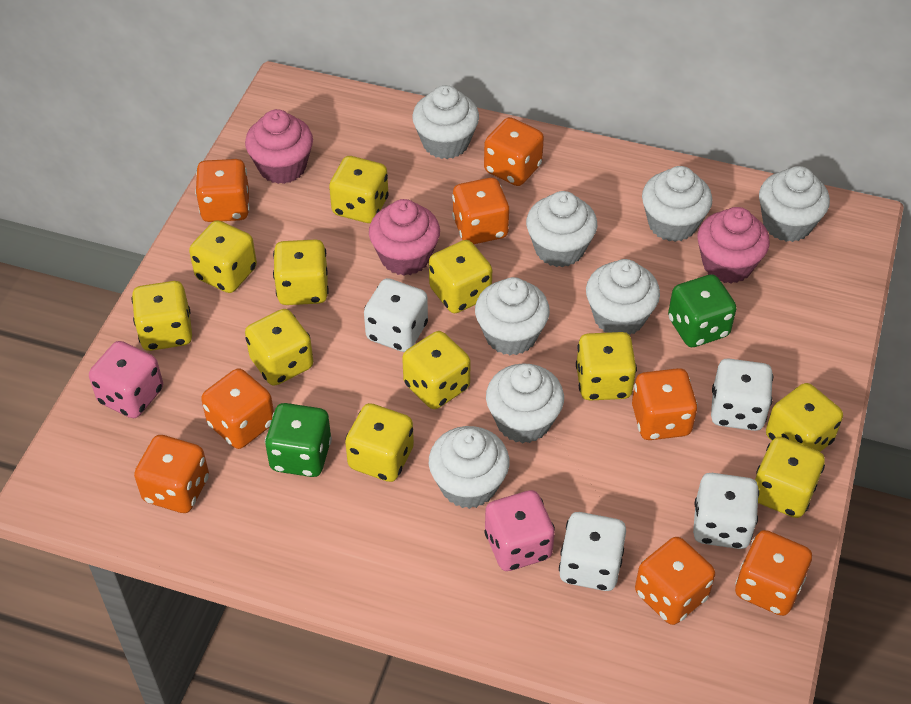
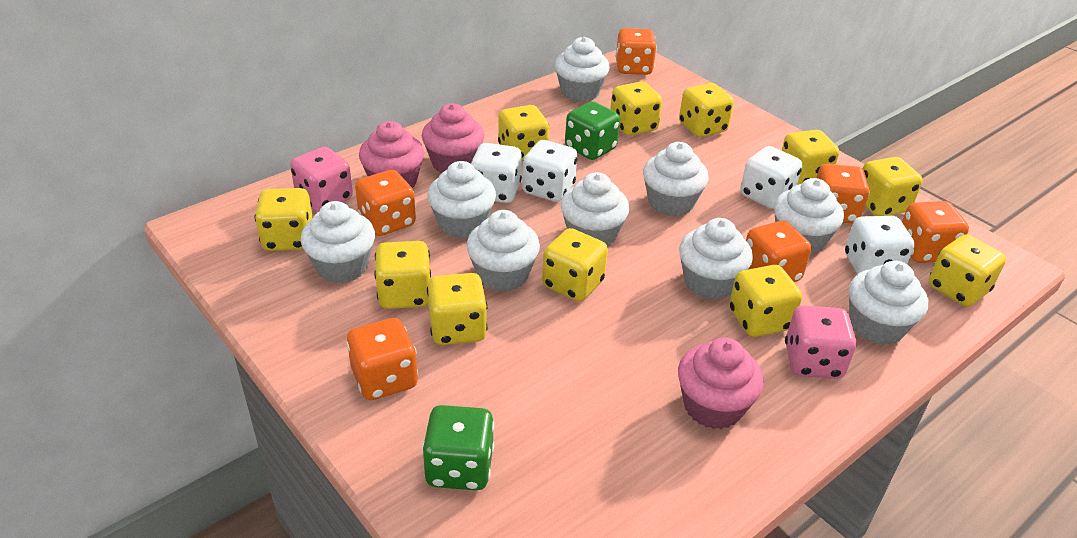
orange dice: 8 -> 6
white cupcake: 8 -> 9

